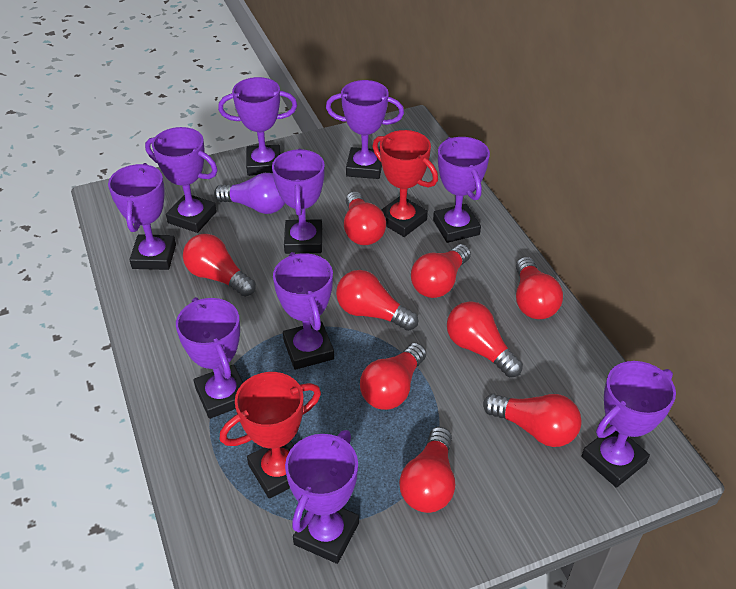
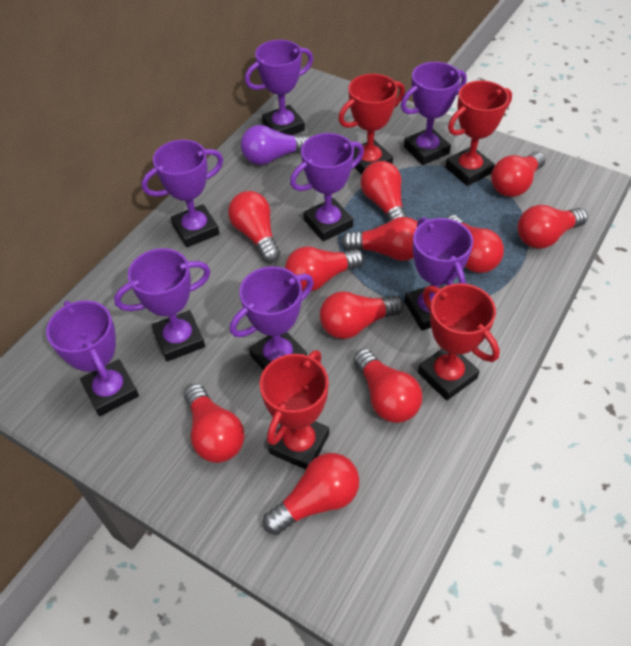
purple trophy: 10 -> 8
red light bulb: 9 -> 11
red trophy: 2 -> 4

